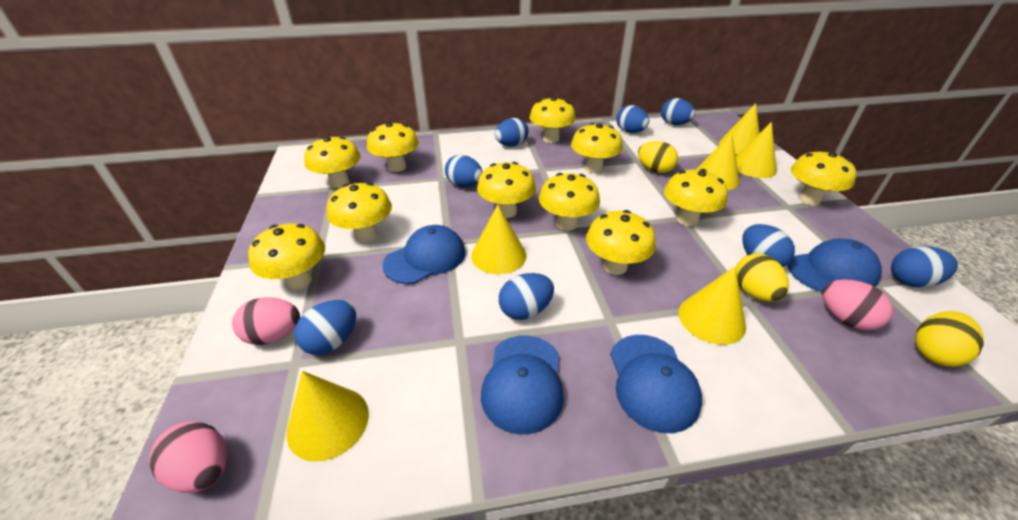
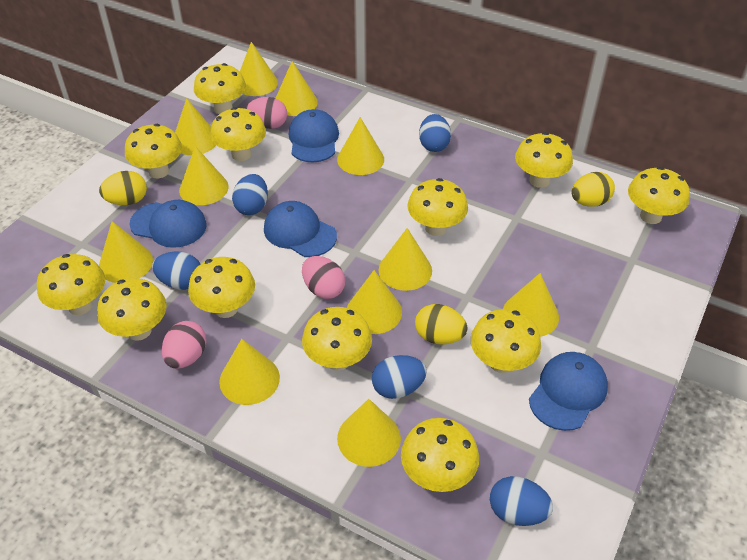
blue egg: 8 -> 5
yellow cone: 6 -> 11
yellow mushroom: 11 -> 12

